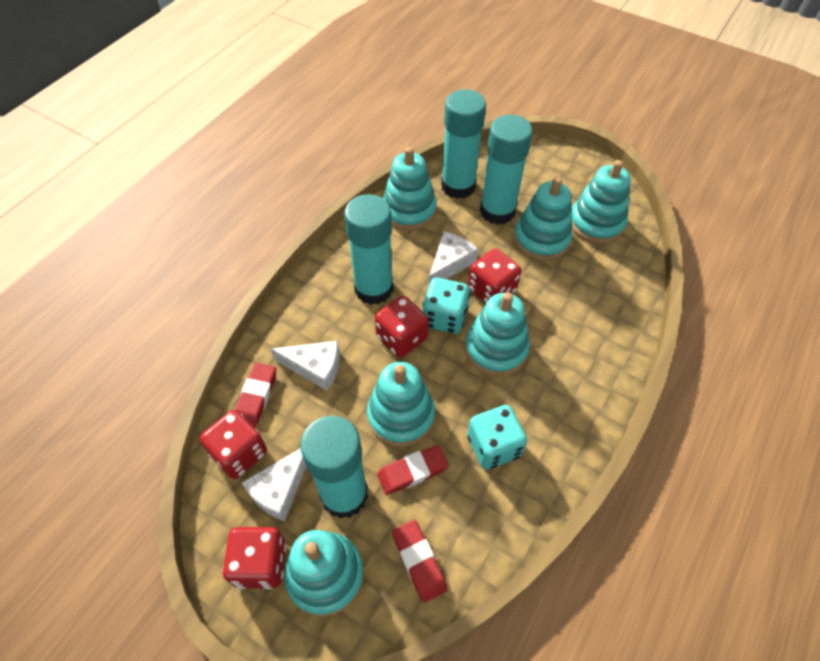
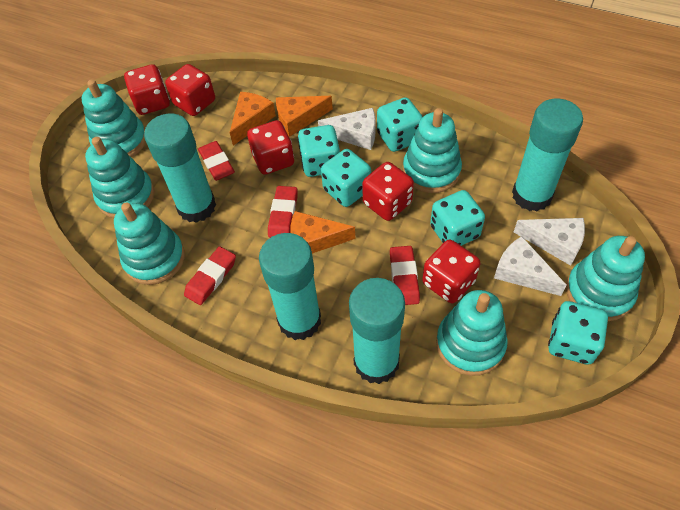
orange cheese: 0 -> 3
red dice: 4 -> 5
red eraser: 3 -> 4
turquoise dice: 2 -> 5

